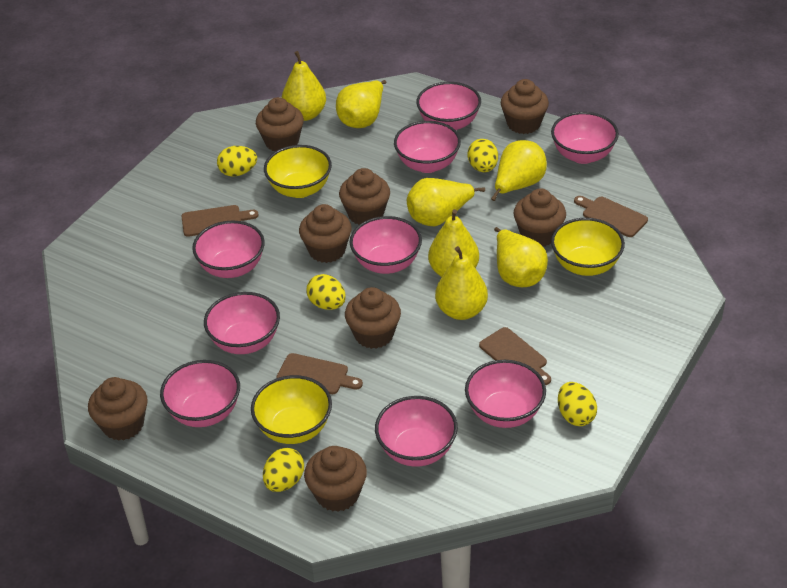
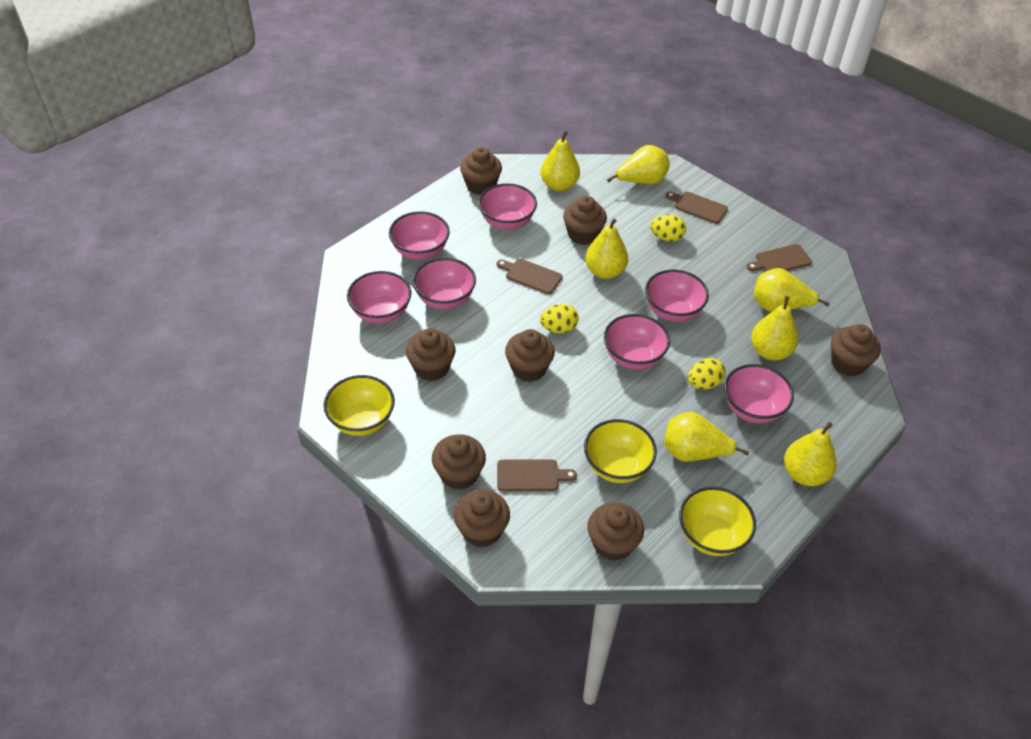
pink bowl: 9 -> 7
yellow egg: 5 -> 3

